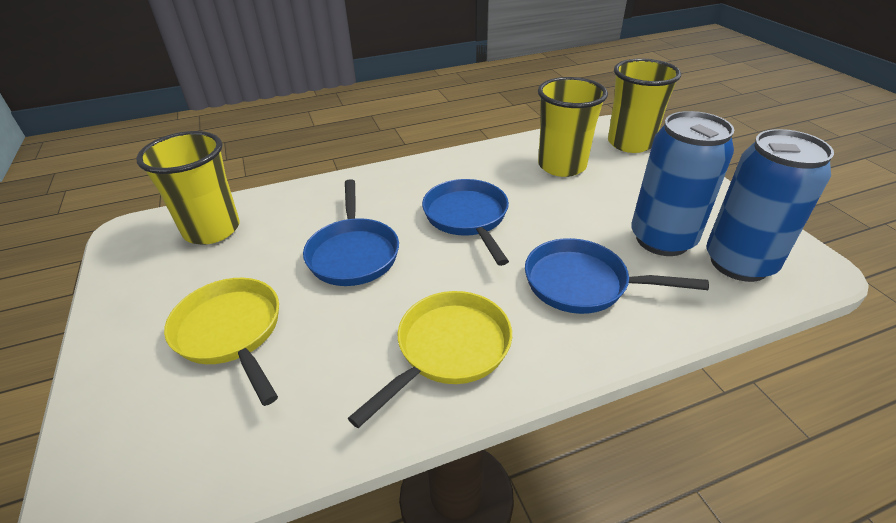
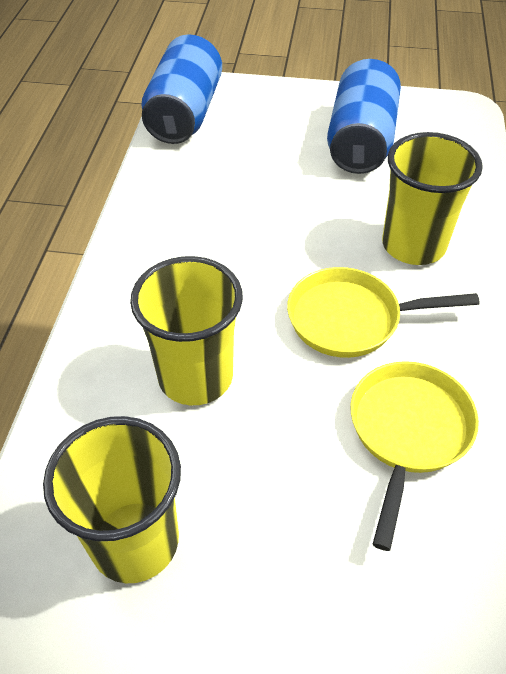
blue pan: 3 -> 0

